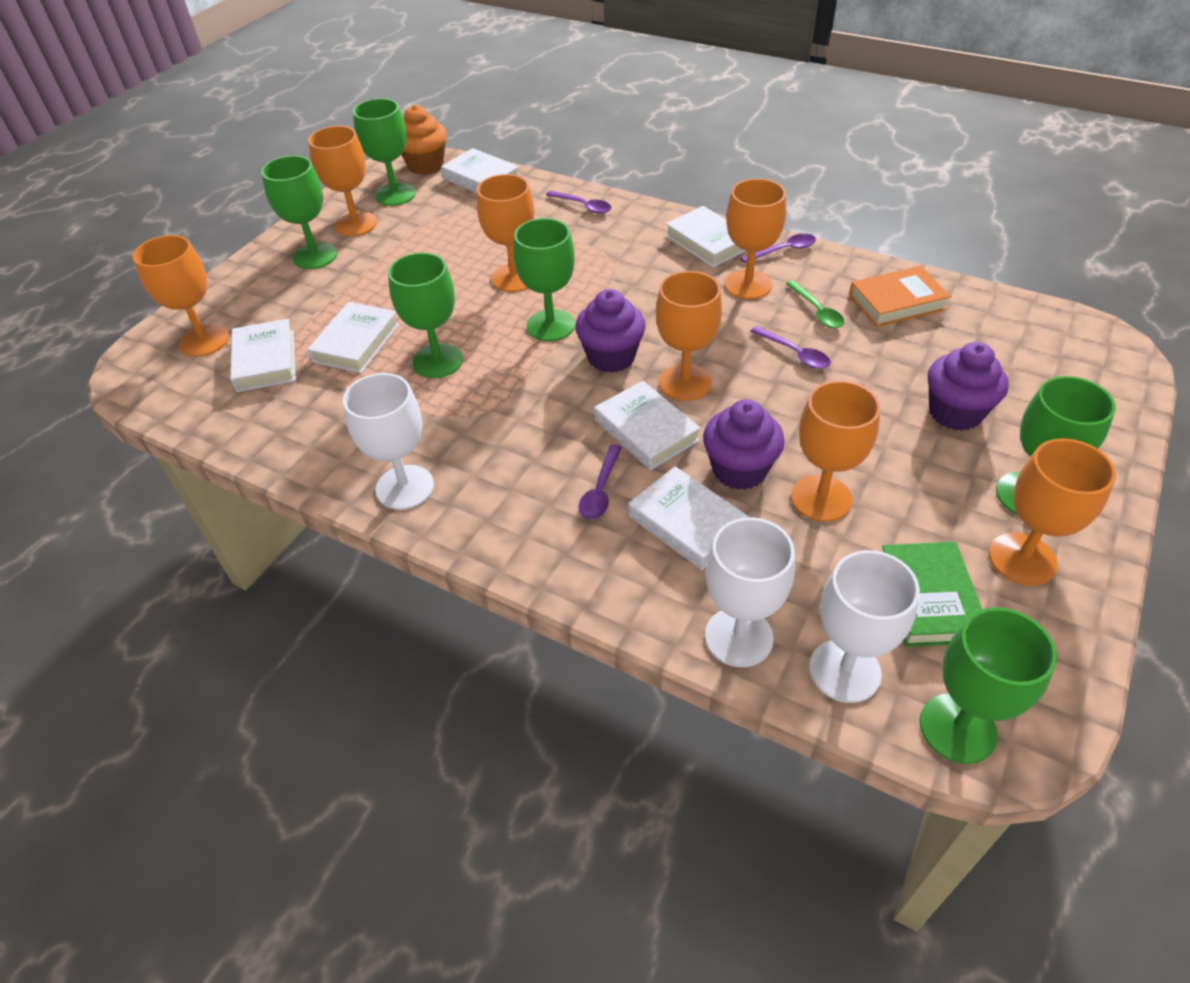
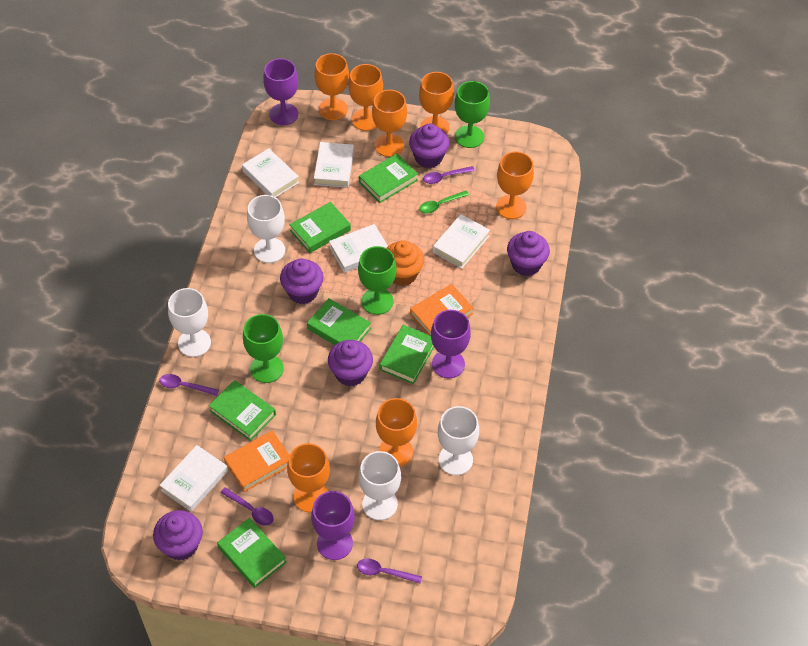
green book: 1 -> 6
green goblet: 6 -> 3
orange book: 1 -> 2
purple cupcake: 3 -> 5
purple goblet: 0 -> 3
white book: 6 -> 5
white goblet: 3 -> 4

